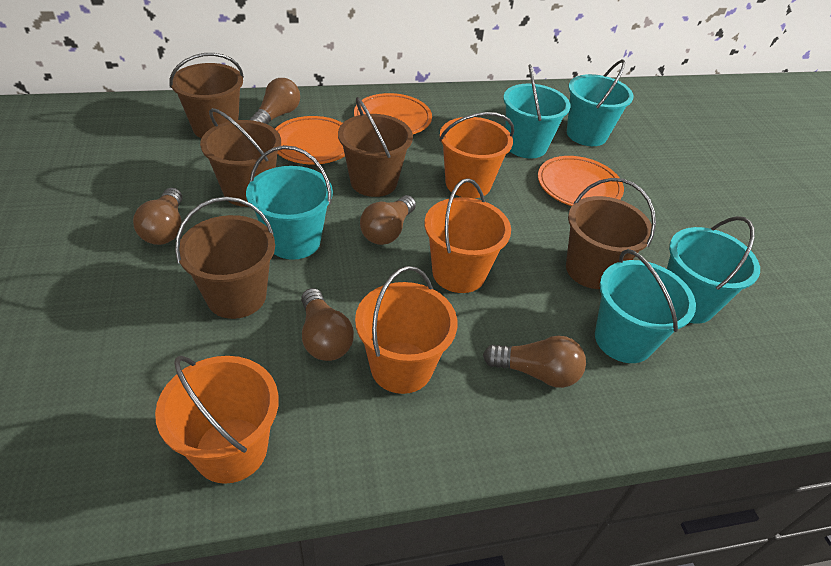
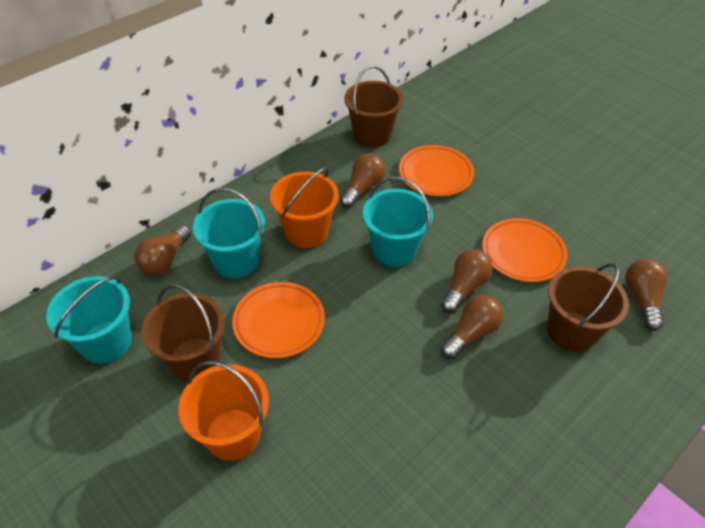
brown bucket: 5 -> 3
orange bucket: 4 -> 2
turquoise bucket: 5 -> 3

